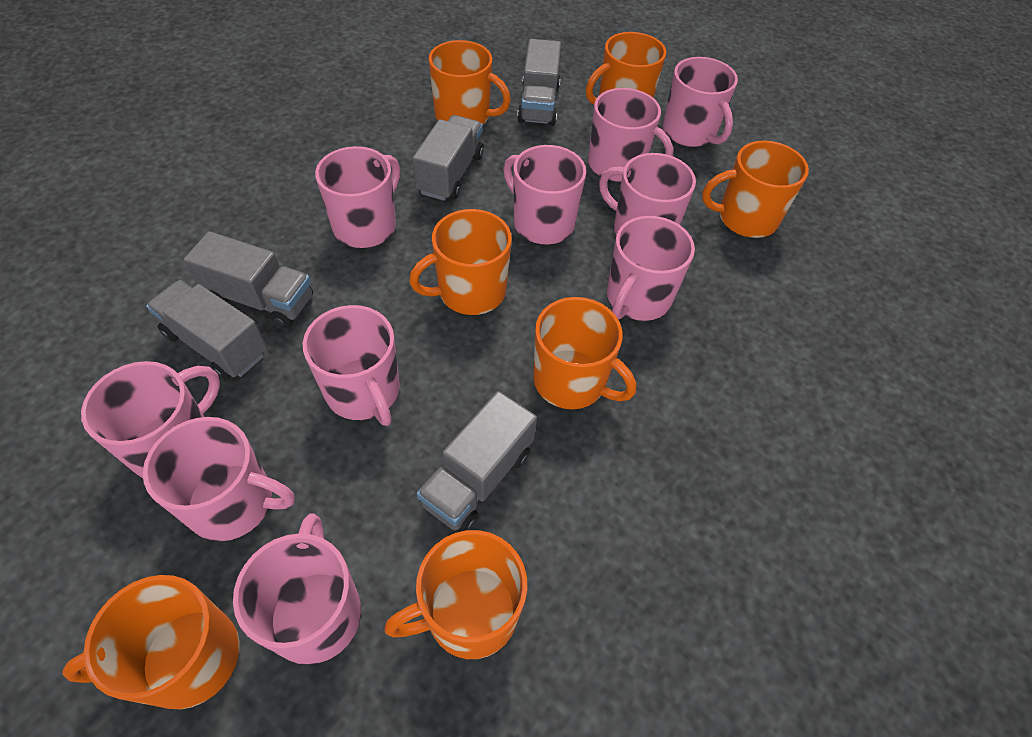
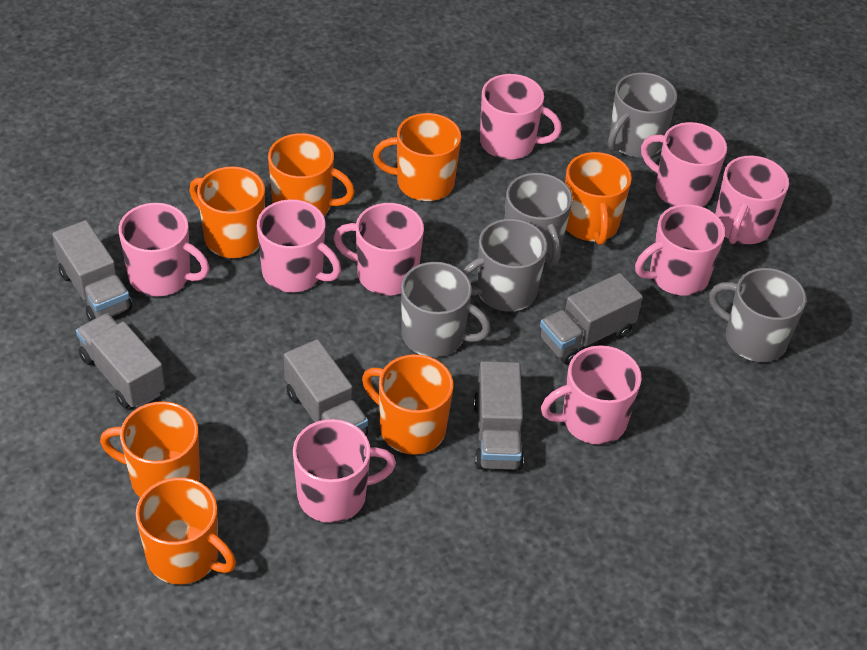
grey mug: 0 -> 5
pink mug: 10 -> 9

